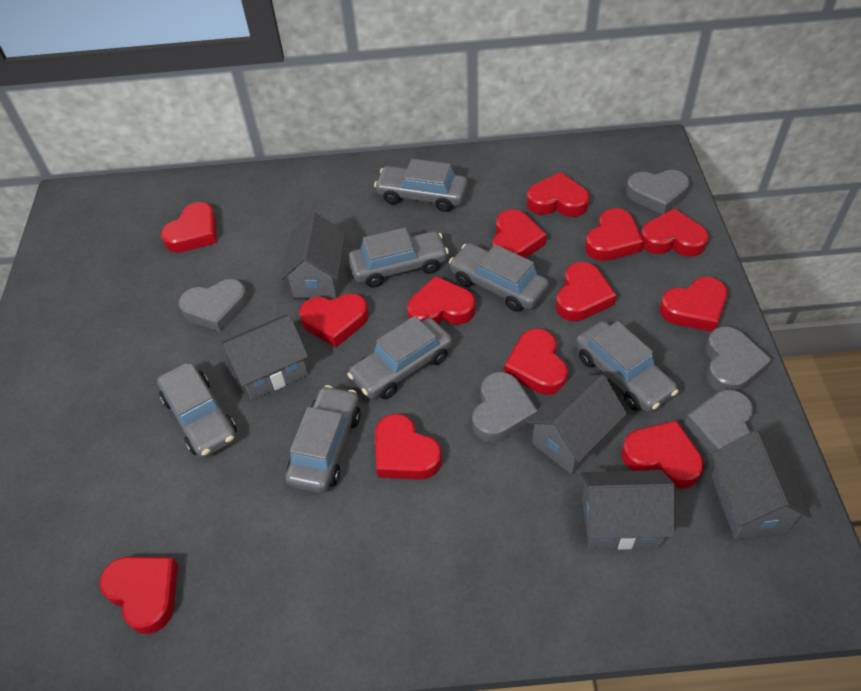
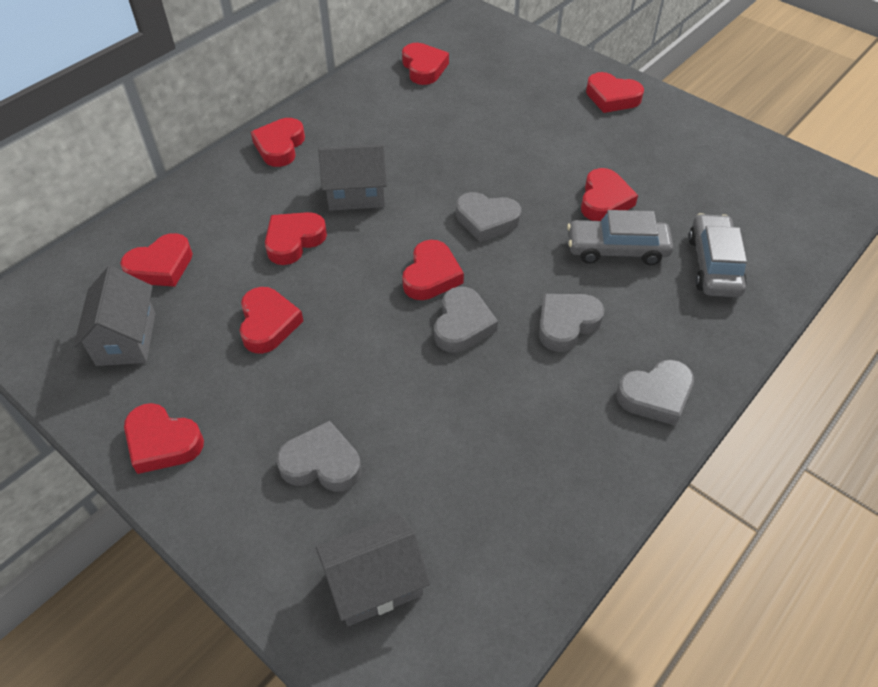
grey car: 7 -> 2
grey house: 5 -> 3
red heart: 13 -> 9

